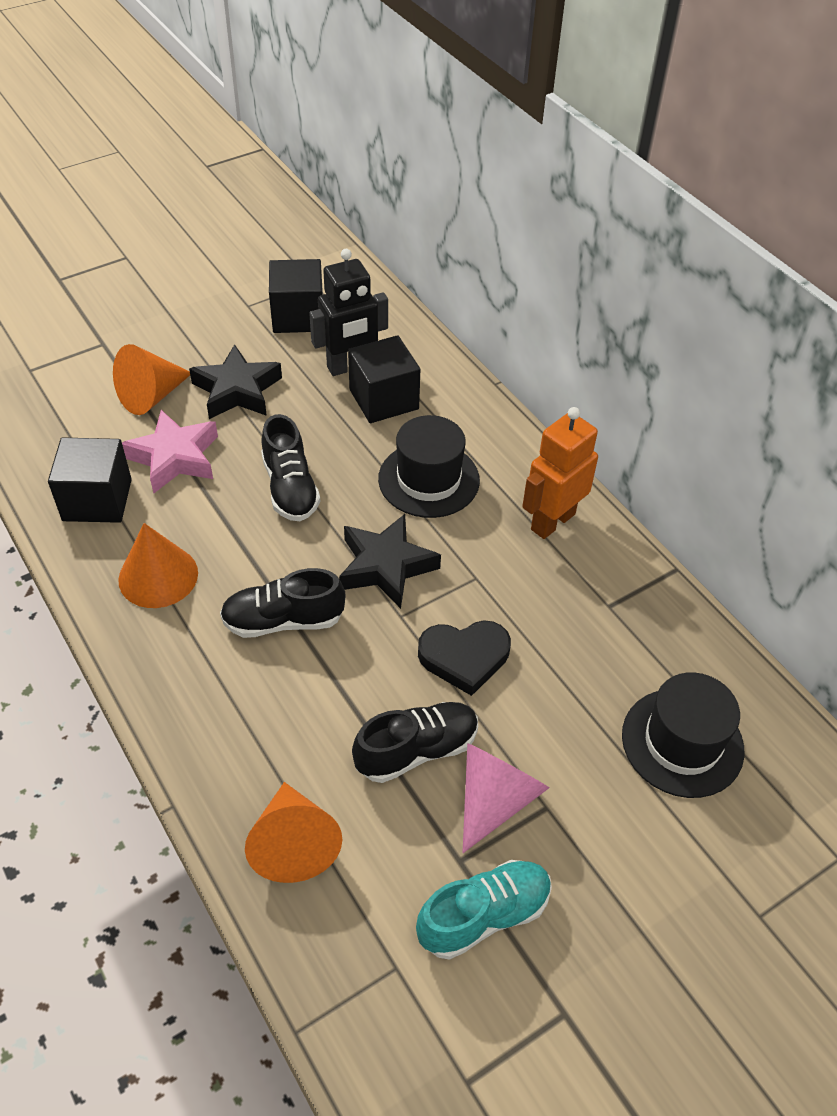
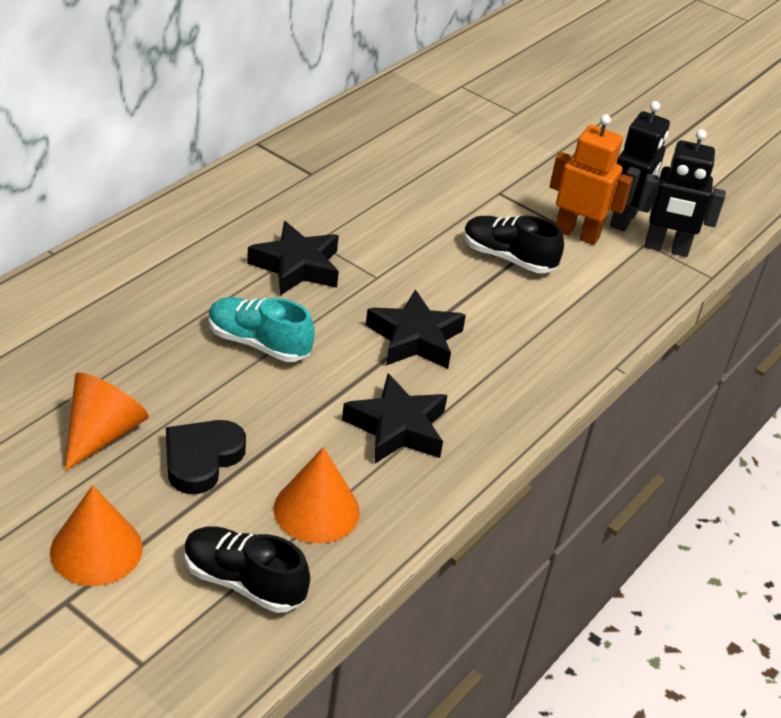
black cube: 3 -> 0
black hat: 2 -> 0
black robot: 1 -> 2
black shoe: 3 -> 2
black star: 2 -> 3
pink cone: 1 -> 0
pink star: 1 -> 0

